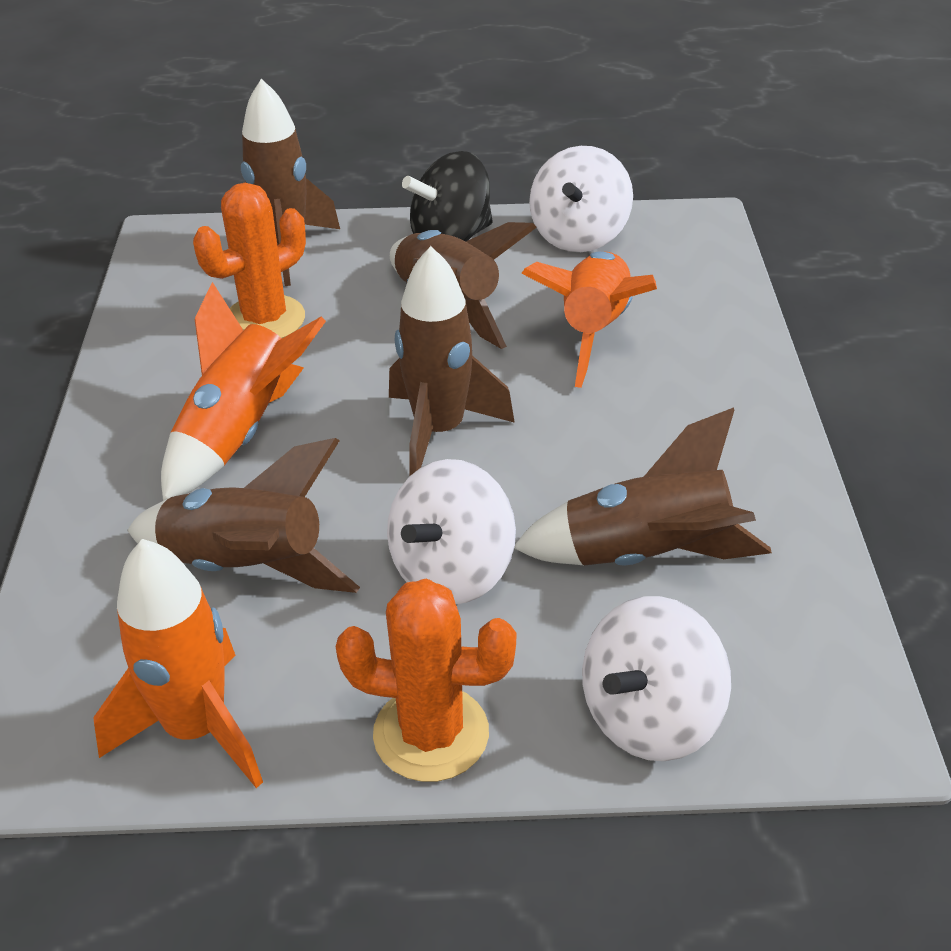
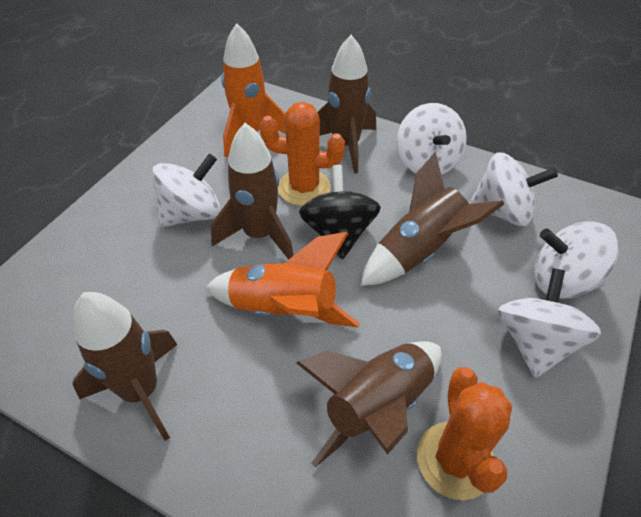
orange rocket: 3 -> 2
white spinning top: 3 -> 5

